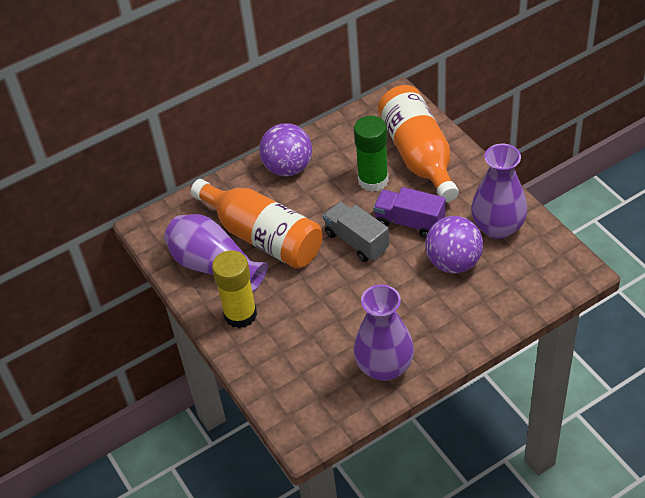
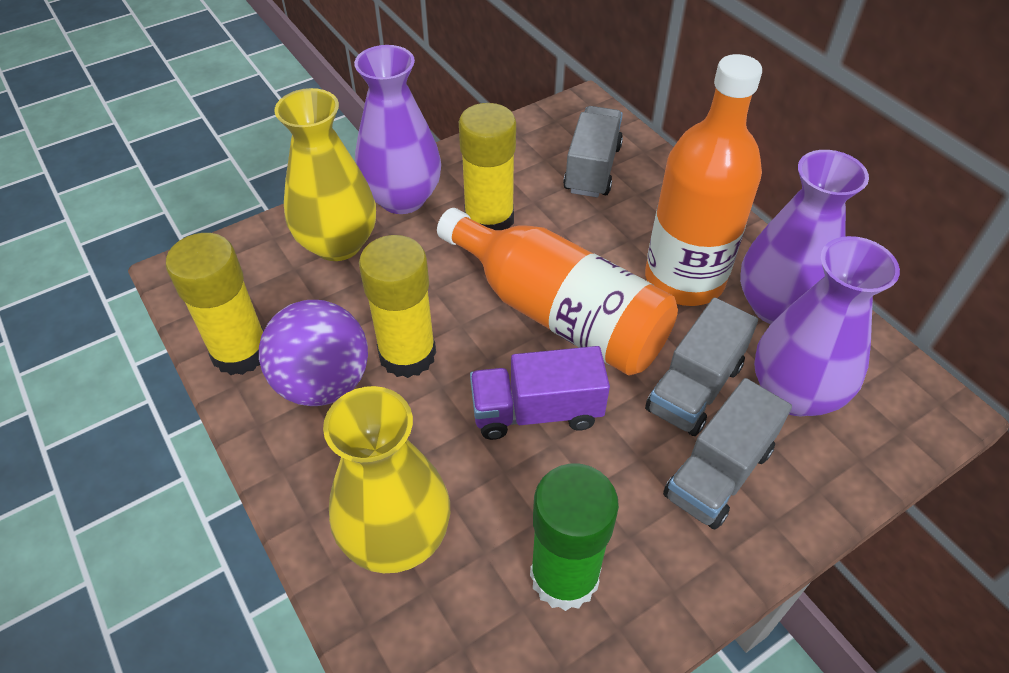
grey truck: 1 -> 3
purple ball: 2 -> 1
yellow glue stick: 1 -> 3
yellow vase: 0 -> 2

